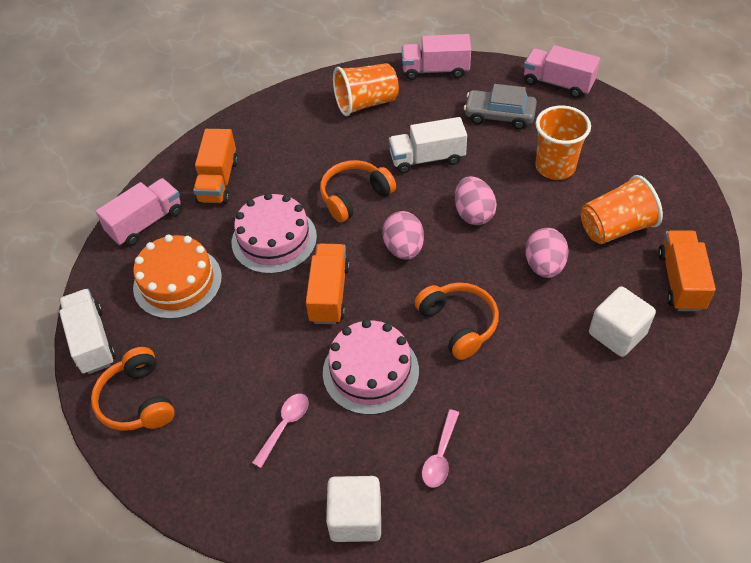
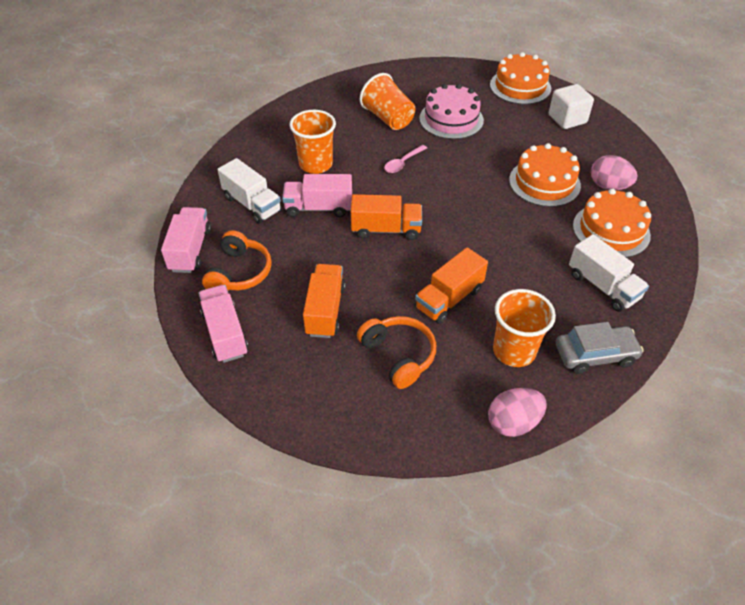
orange cake: 1 -> 3
orange headphones: 3 -> 2
pink cake: 2 -> 1
pink egg: 3 -> 2
pink spoon: 2 -> 1
white cube: 2 -> 1

